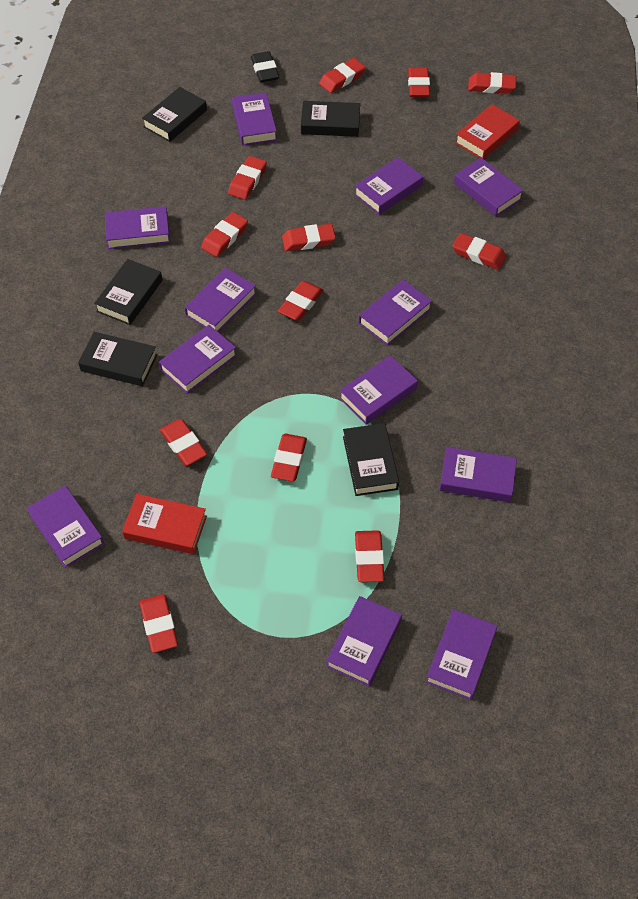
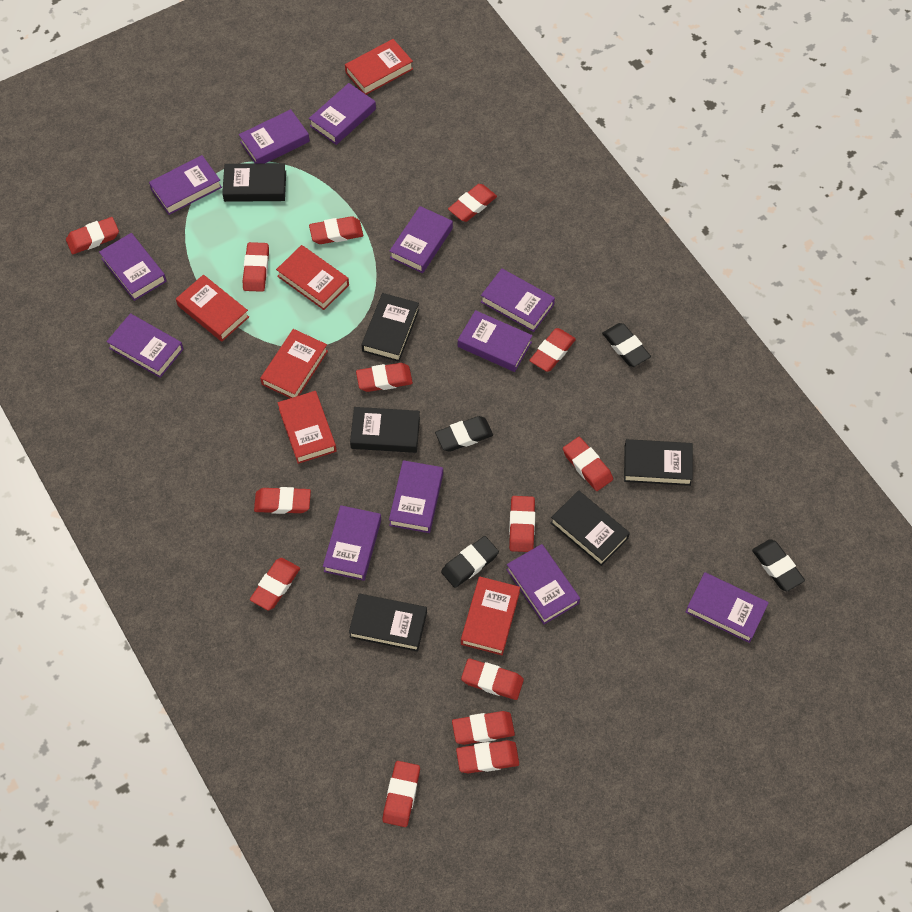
black book: 5 -> 6
black eraser: 1 -> 4
red book: 2 -> 6
red eraser: 12 -> 14

